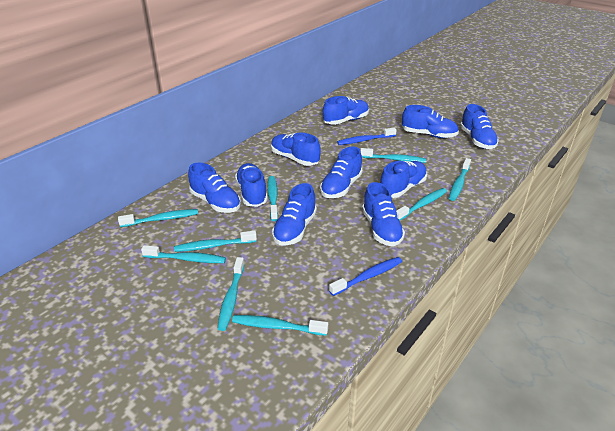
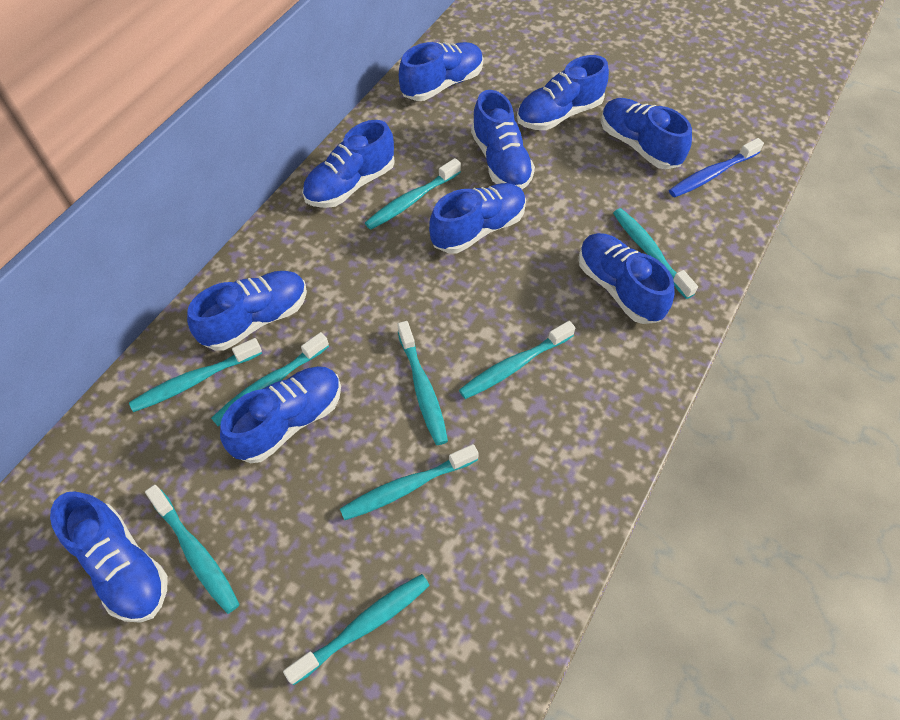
blue toothbrush: 2 -> 1

